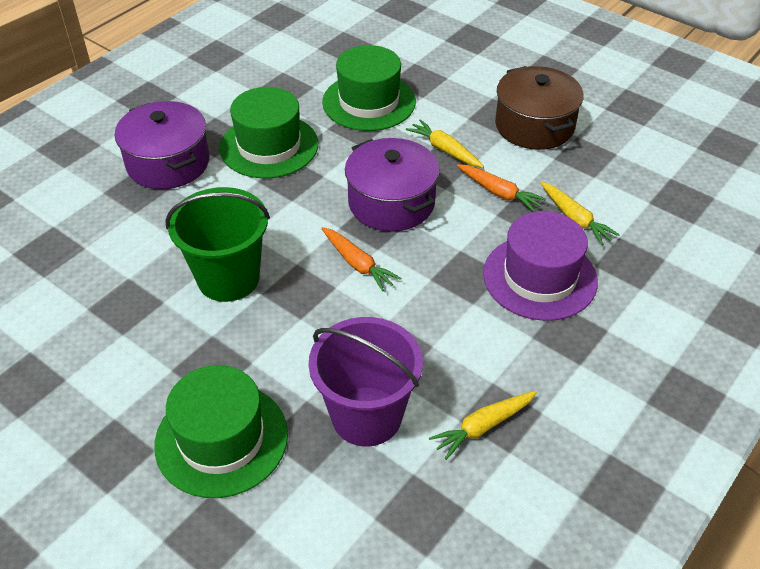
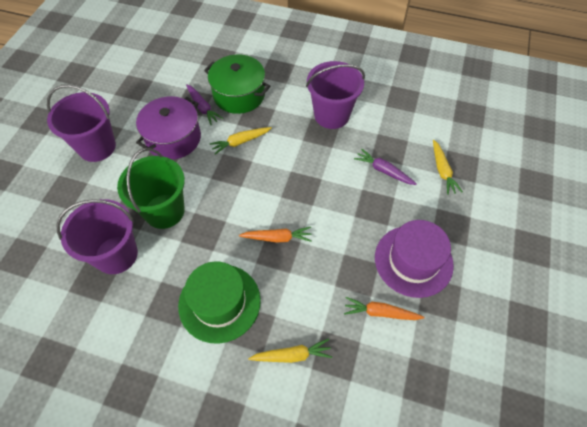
brown pot: 1 -> 0
green hat: 3 -> 1
green pot: 0 -> 1
purple bucket: 1 -> 3
purple carrot: 0 -> 2
purple pot: 2 -> 1

